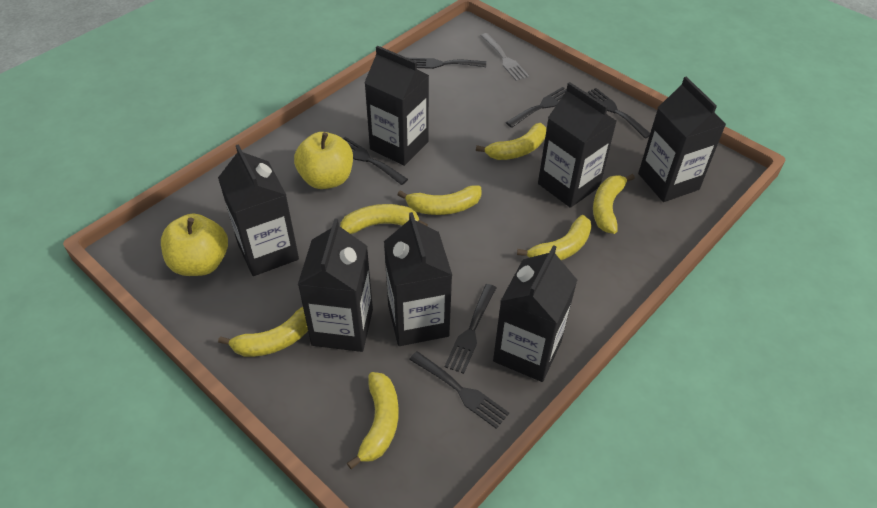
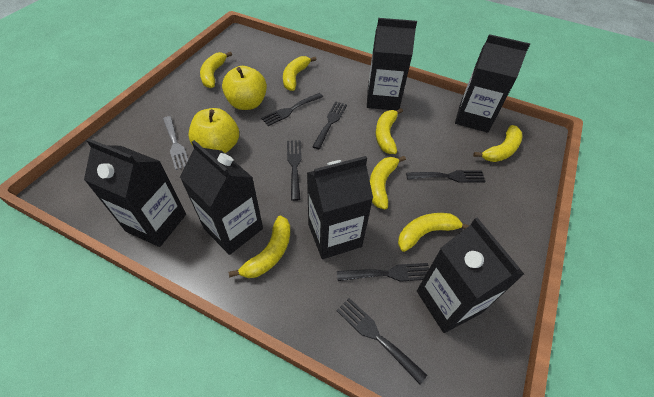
black carton: 7 -> 6

